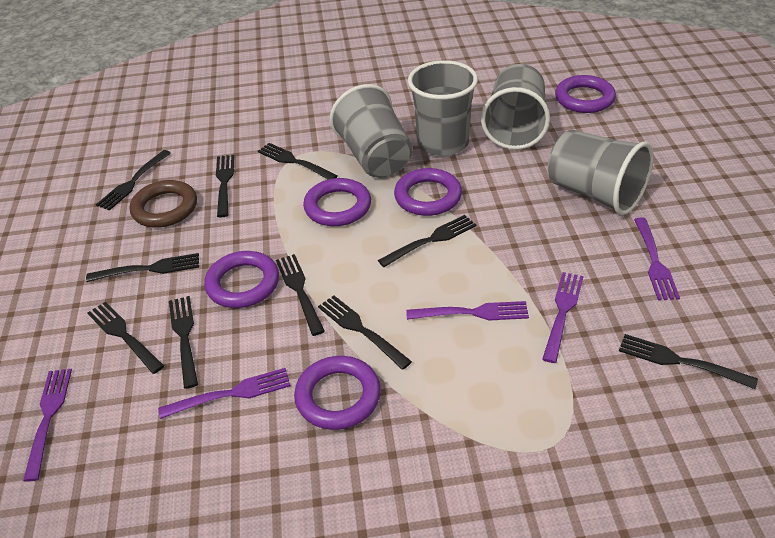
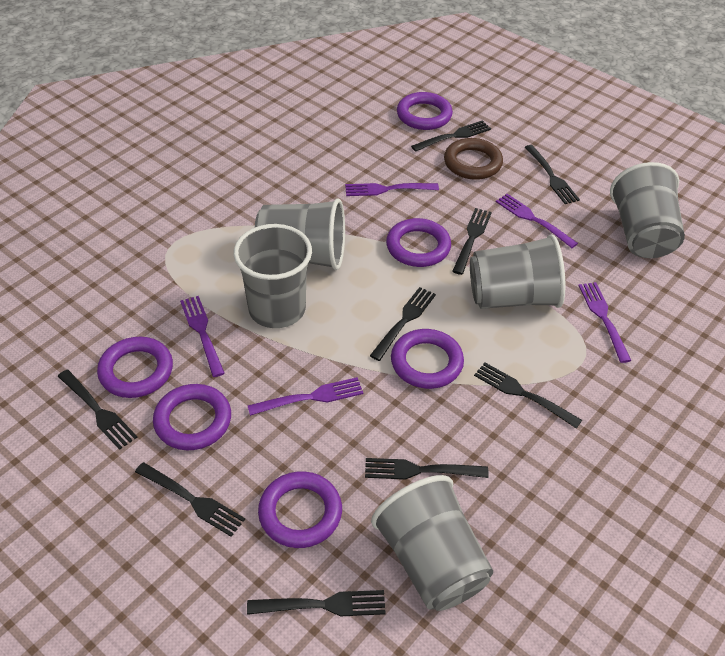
black fork: 10 -> 9
grey cup: 4 -> 5
purple ring: 5 -> 6

